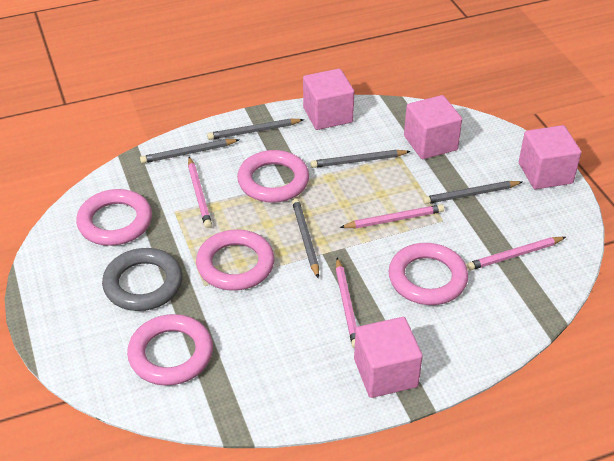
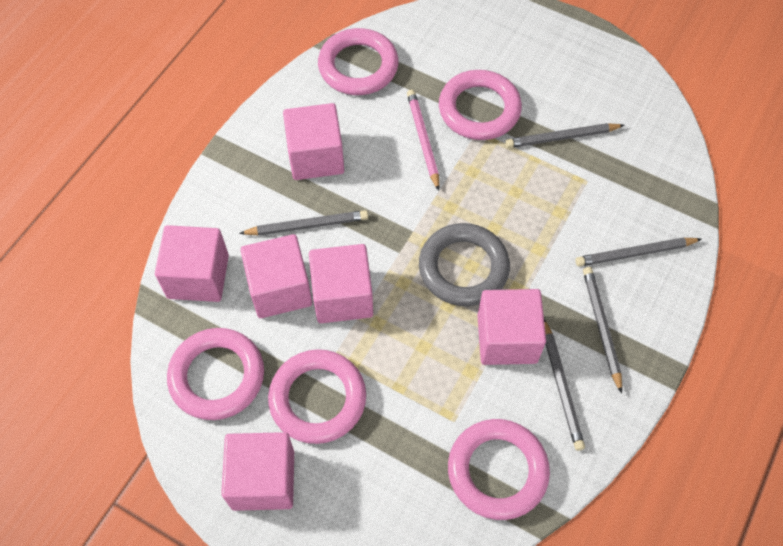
pink cube: 4 -> 6
pink pencil: 4 -> 1

